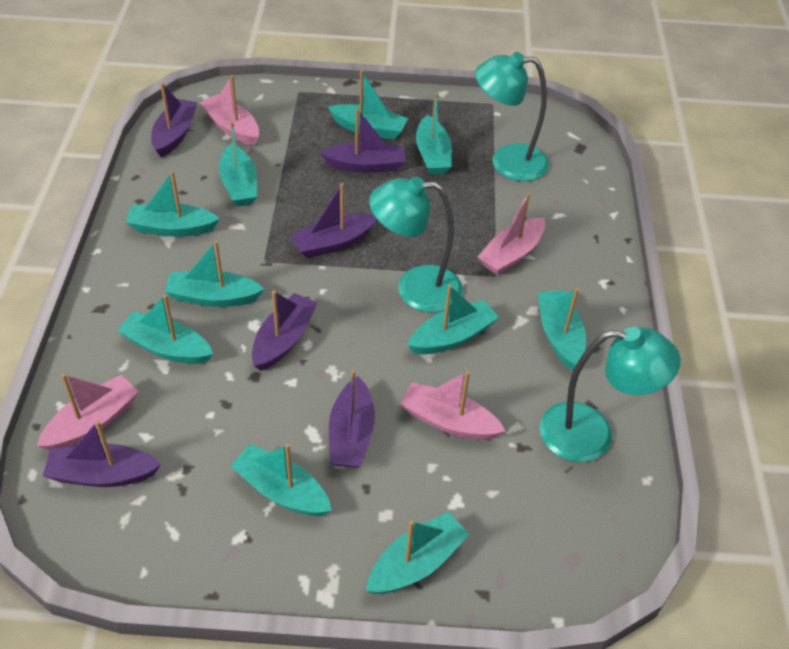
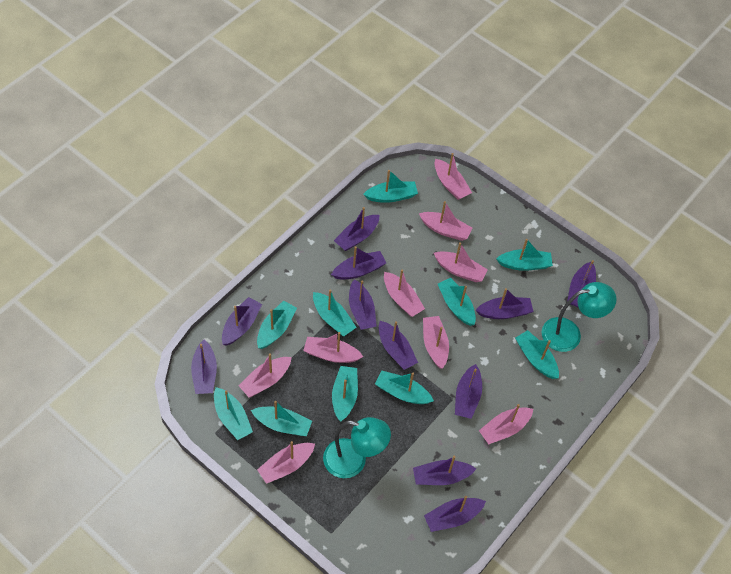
pink boat: 4 -> 9
purple boat: 6 -> 11
turquoise lamp: 3 -> 2

